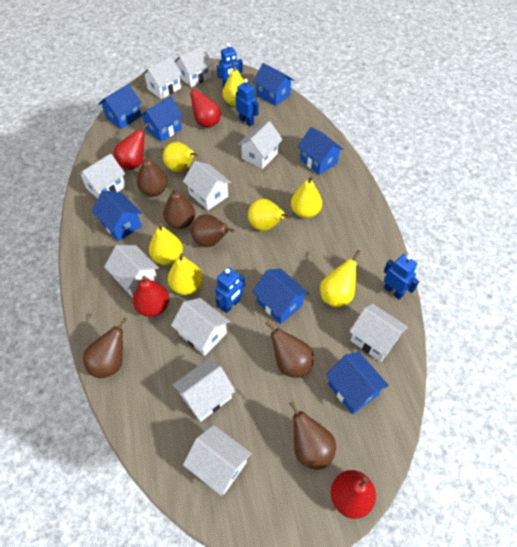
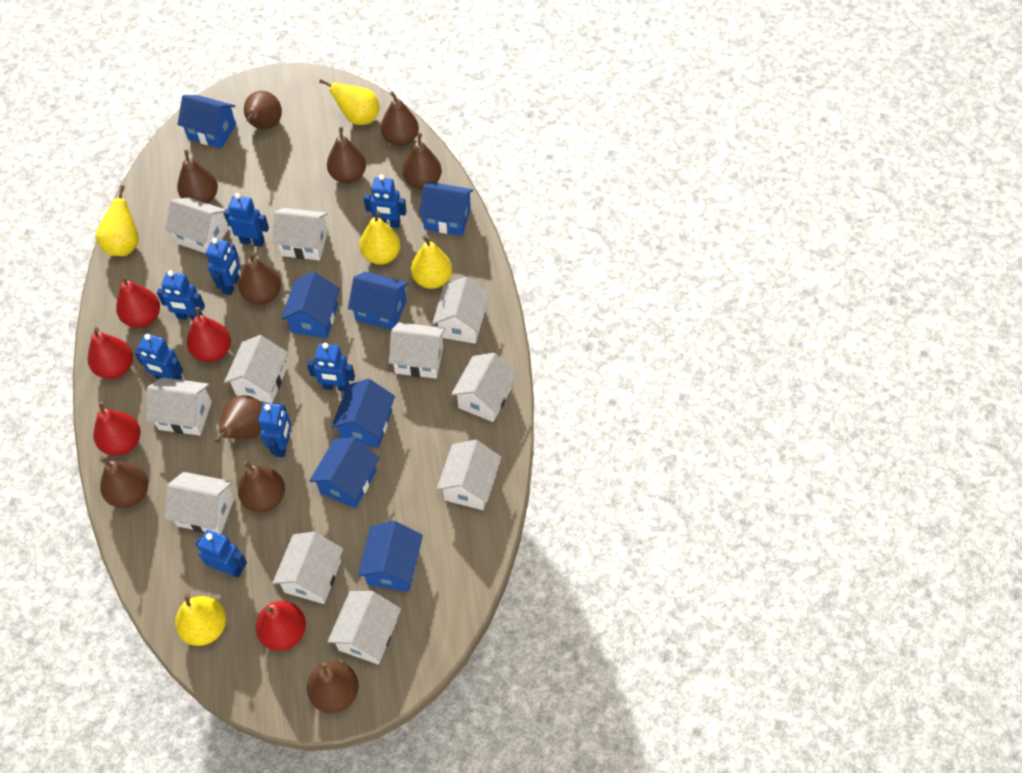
blue robot: 4 -> 8
brown pear: 6 -> 10
red pear: 4 -> 5
white house: 10 -> 11
yellow pear: 7 -> 5

